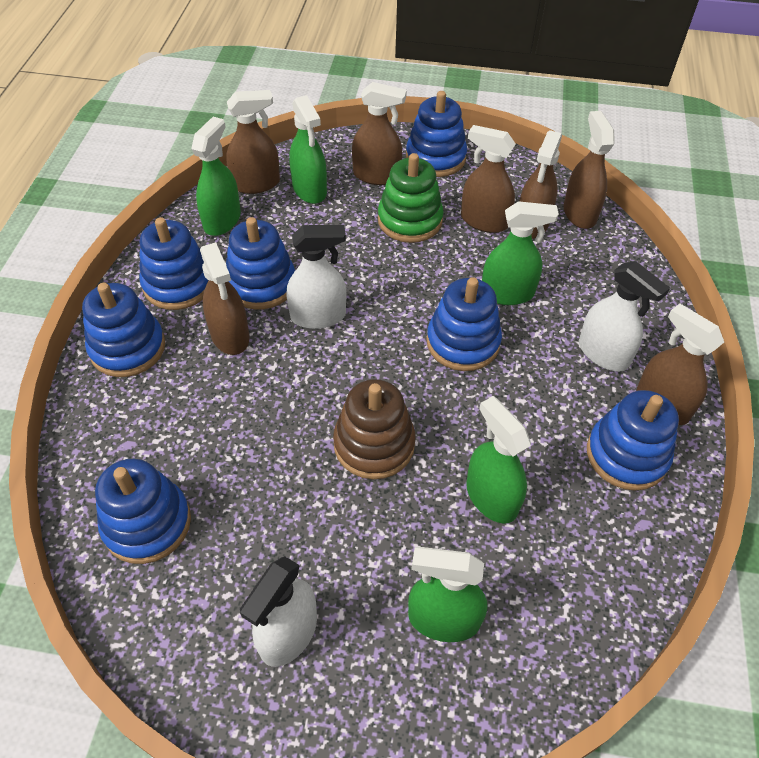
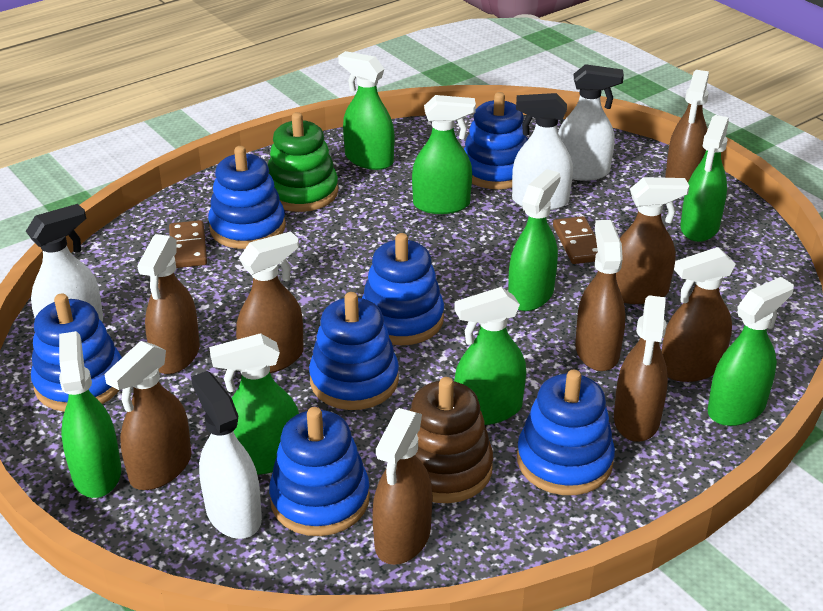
brown domino: 0 -> 2
brown spray bottle: 7 -> 9
green spray bottle: 5 -> 8
white spray bottle: 3 -> 4

